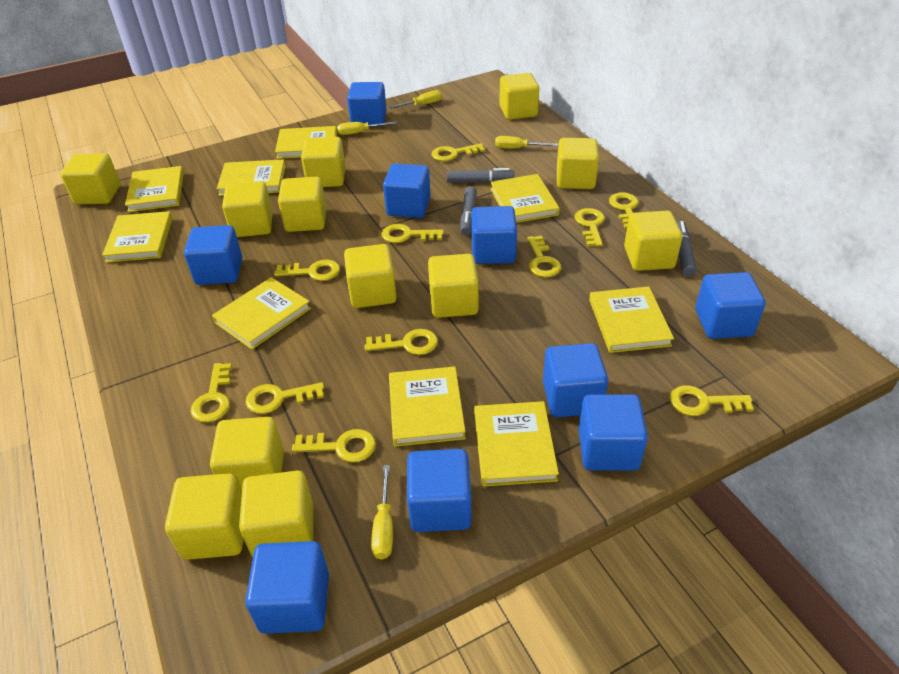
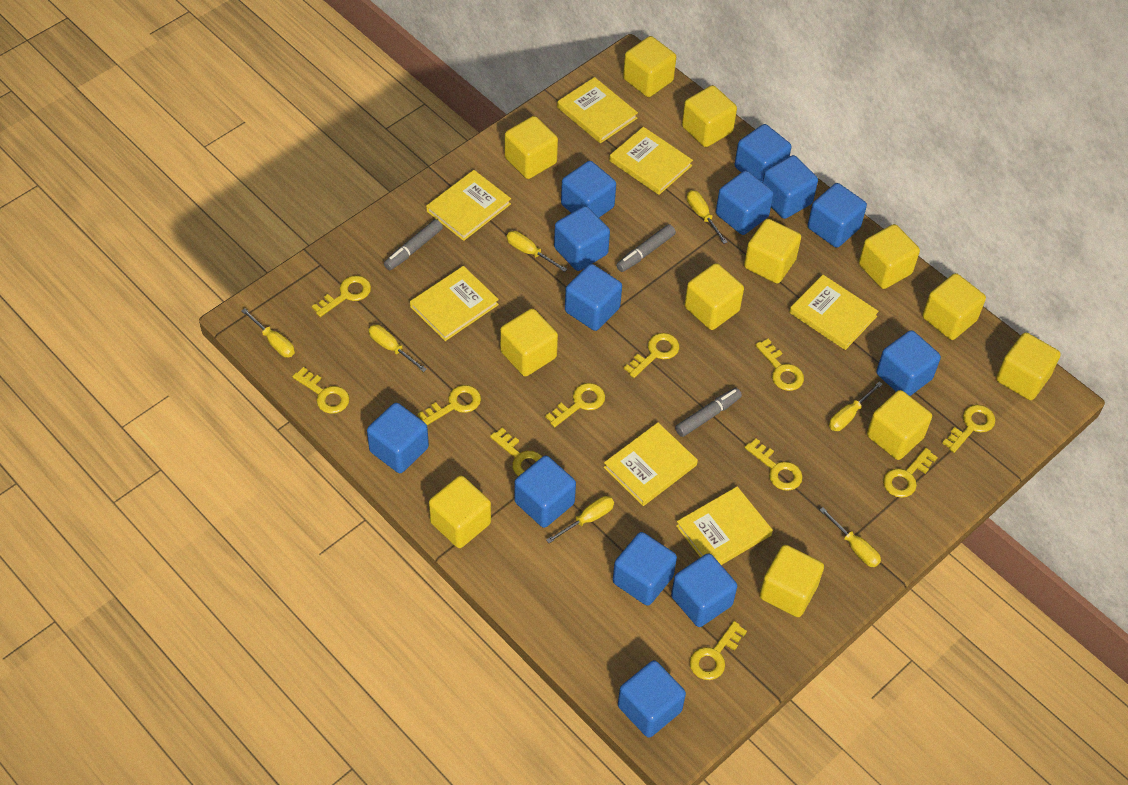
blue cube: 9 -> 13
yellow book: 9 -> 7
yellow screwdriver: 4 -> 7

